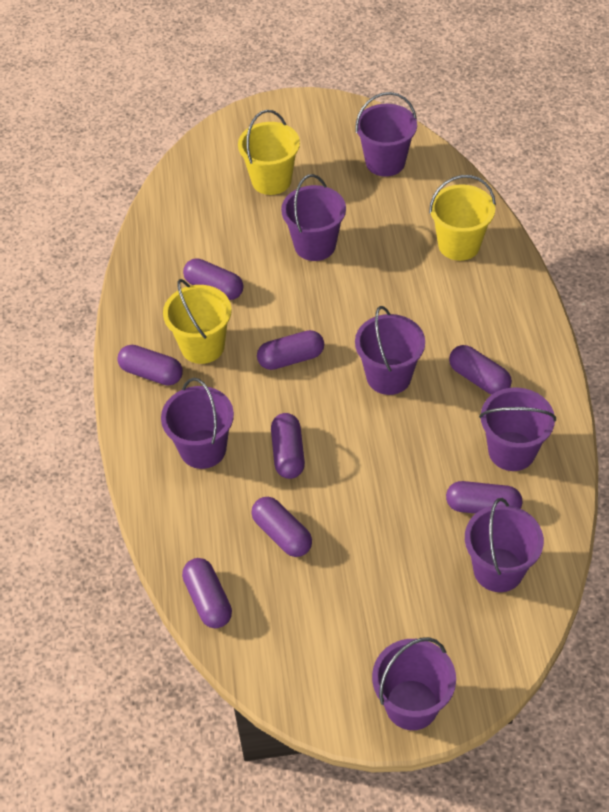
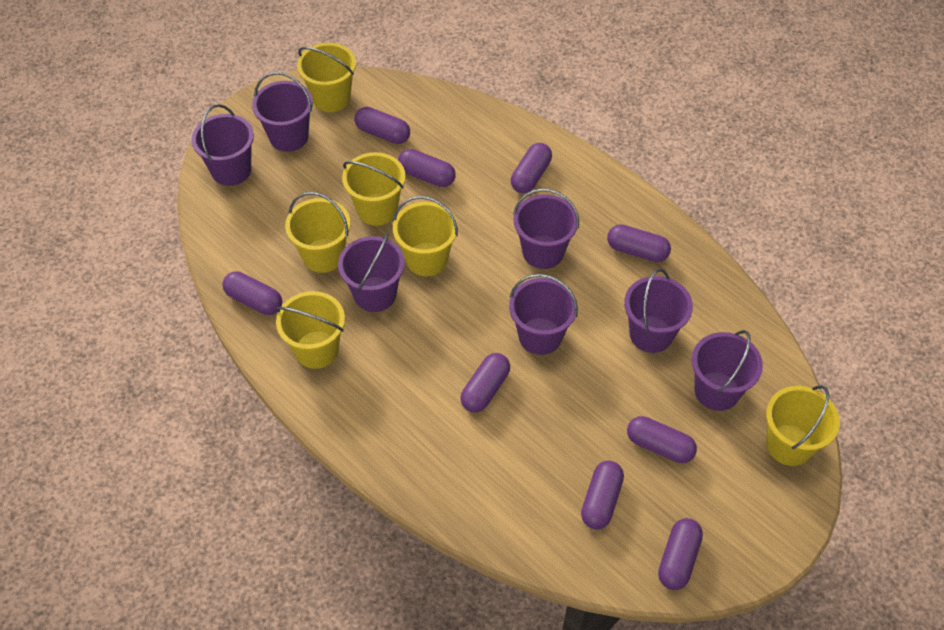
purple capsule: 8 -> 9
yellow bucket: 3 -> 6

